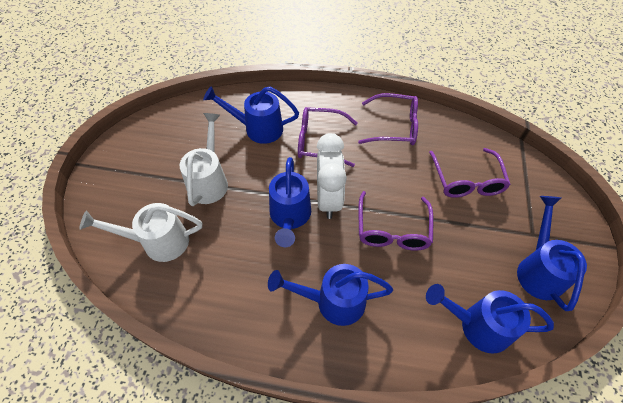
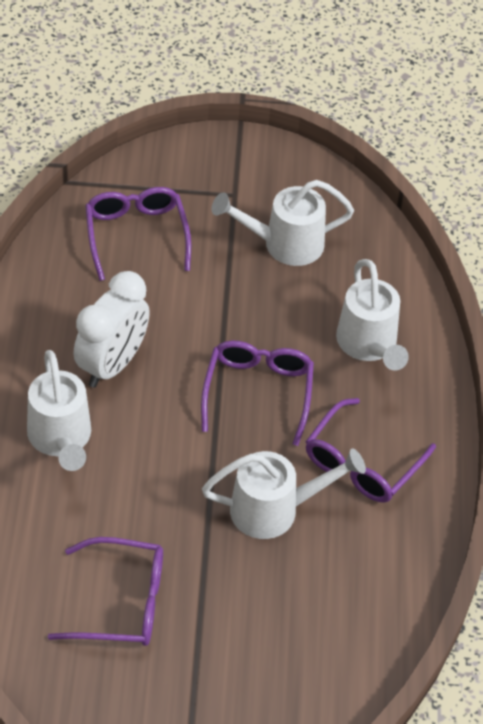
blue watering can: 5 -> 0
white watering can: 2 -> 4

